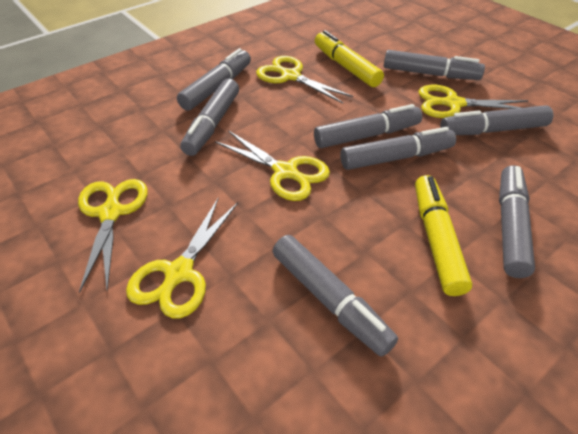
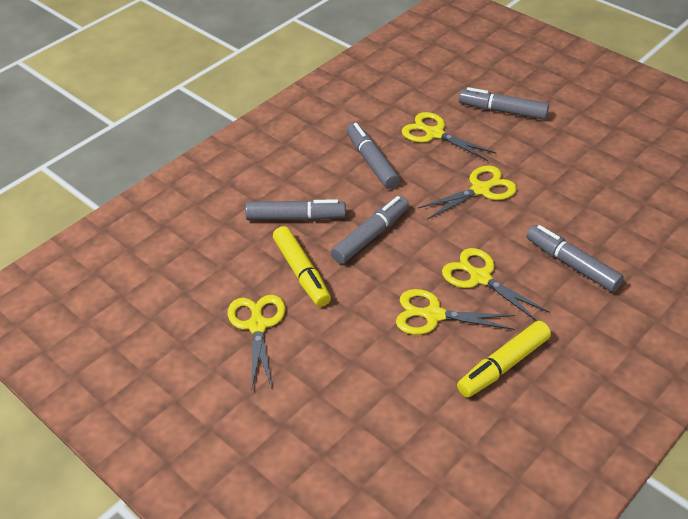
grey marker: 8 -> 5

